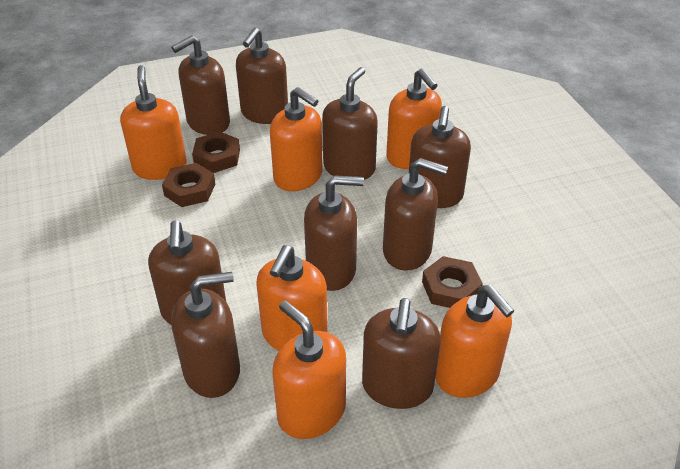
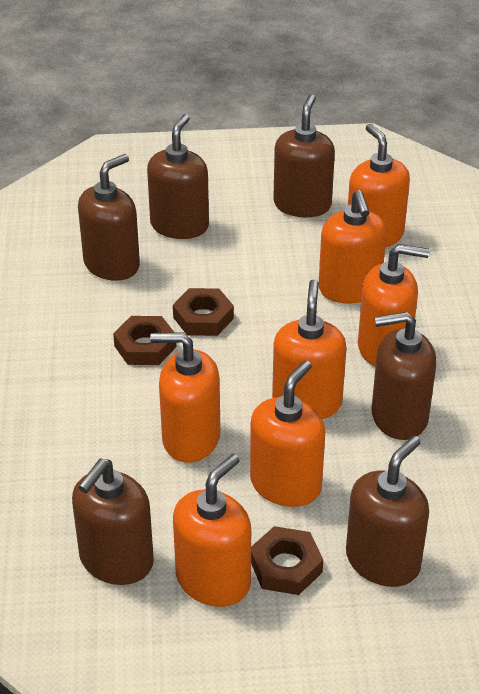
brown soap dispenser: 9 -> 6
orange soap dispenser: 6 -> 7

